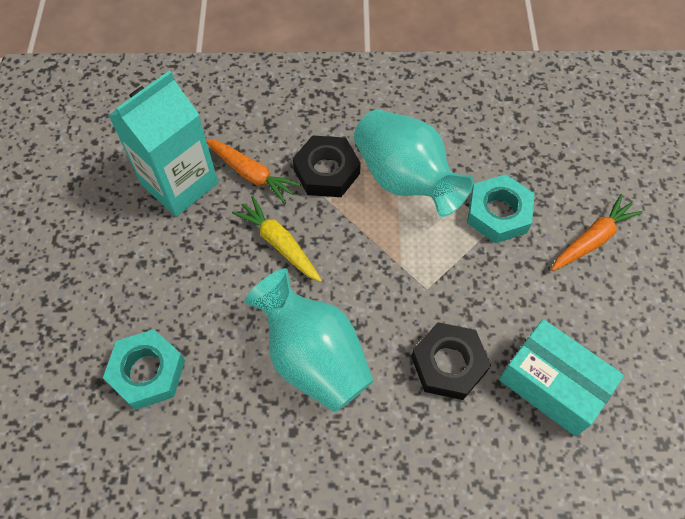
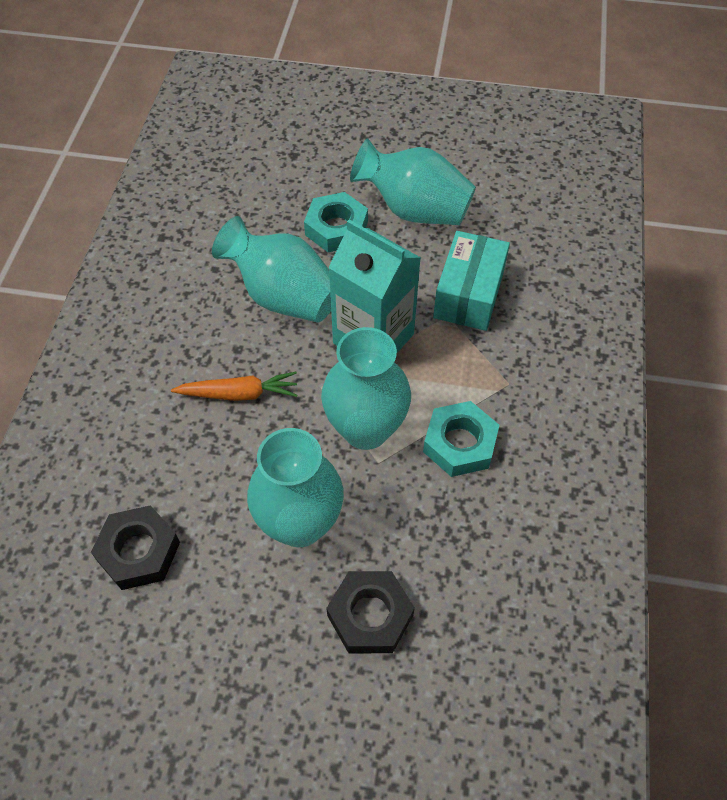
orange carrot: 2 -> 1
turquoise vase: 2 -> 4
yellow carrot: 1 -> 0

